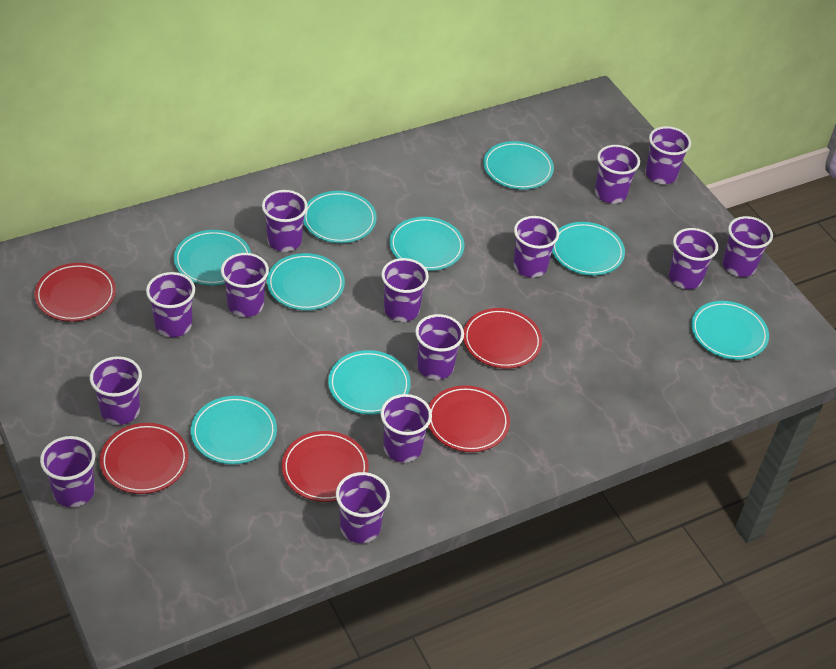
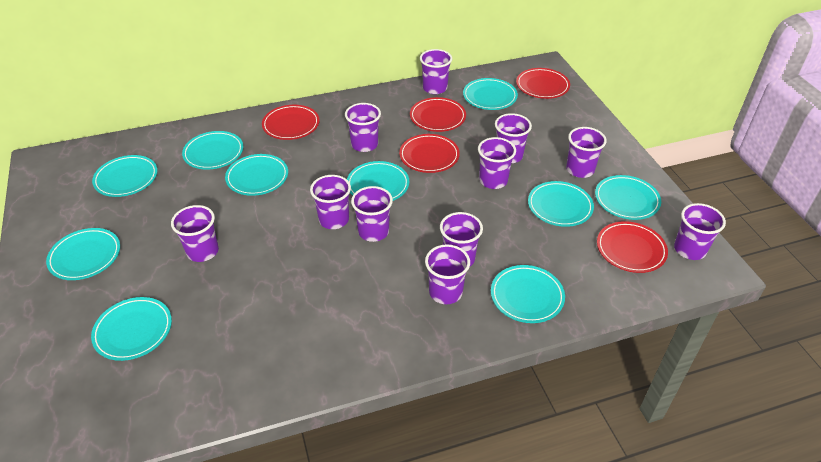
purple cup: 14 -> 11
turquoise plate: 9 -> 10

